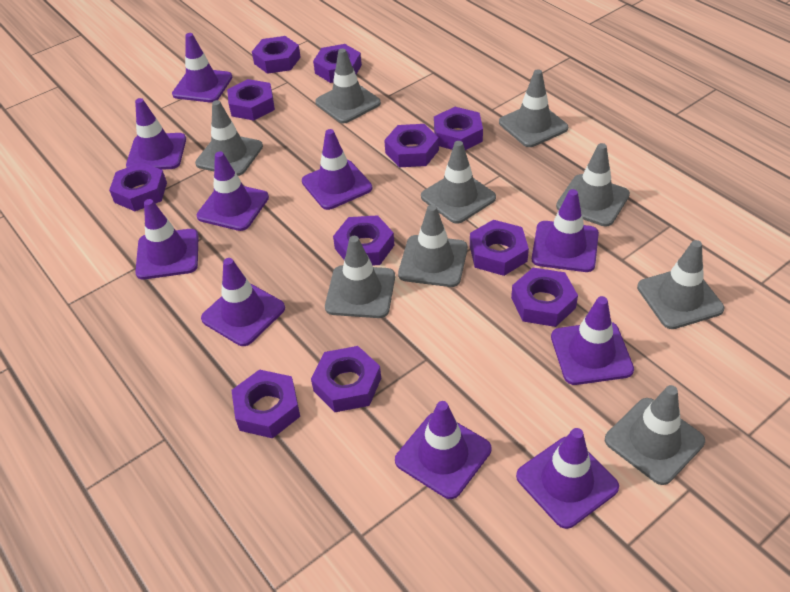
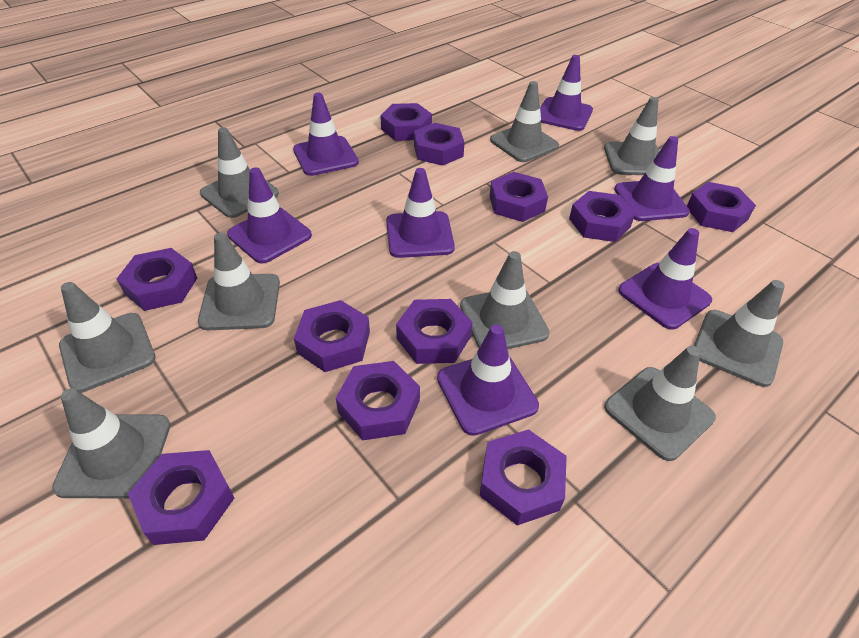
purple traffic cone: 10 -> 7

